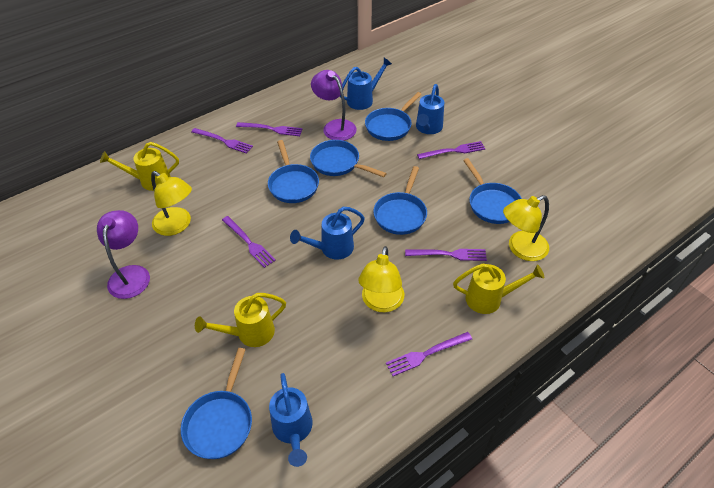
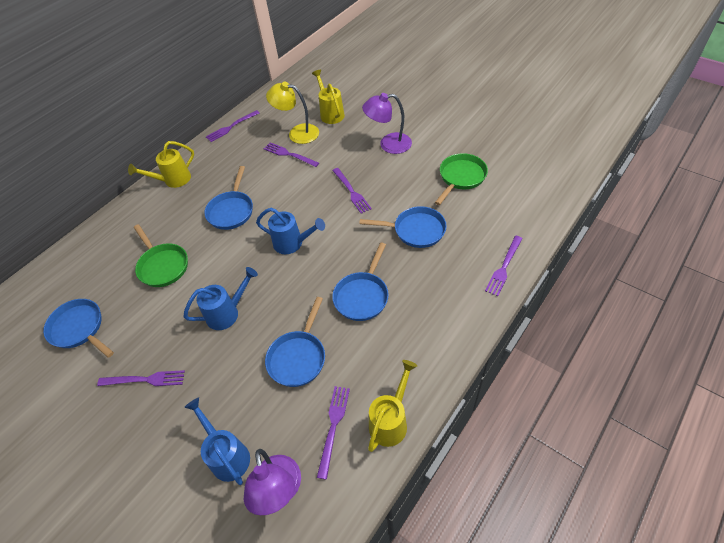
blue pan: 6 -> 5
blue watering can: 4 -> 3
green pan: 0 -> 2
yellow lamp: 3 -> 1

